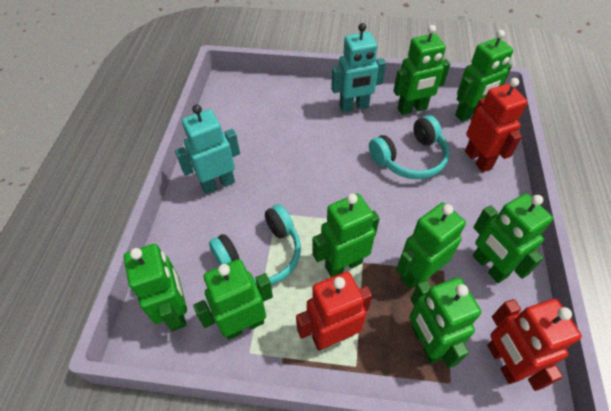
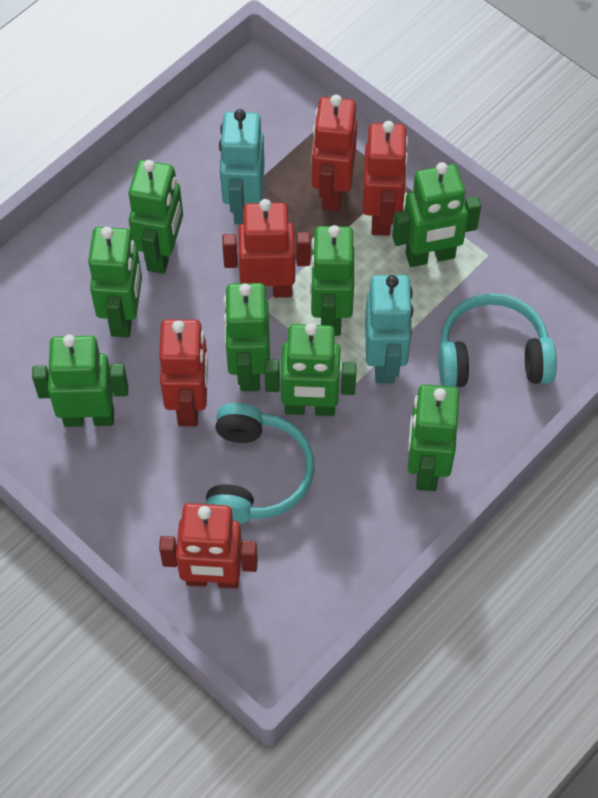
red robot: 3 -> 5

